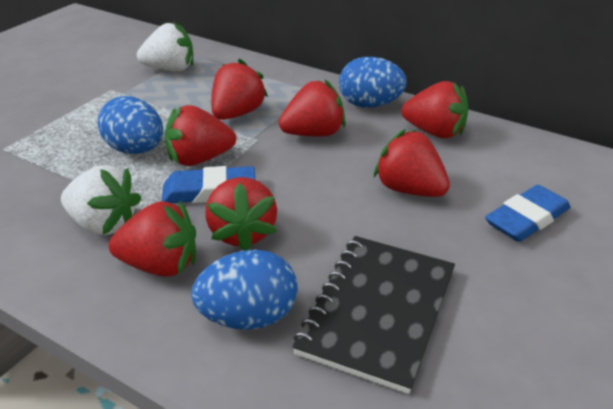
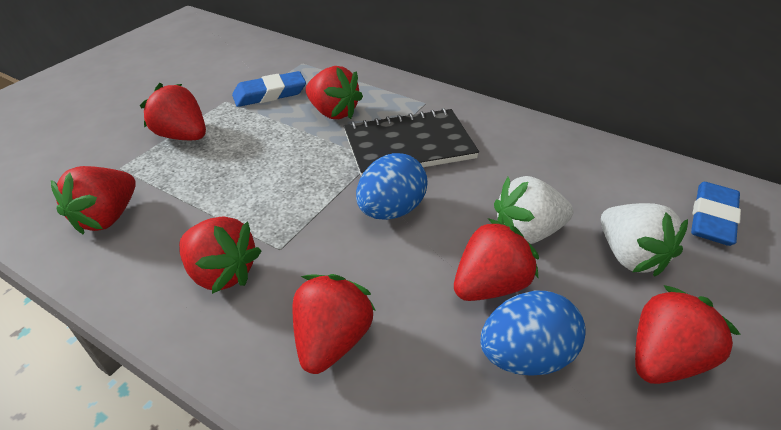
blue egg: 3 -> 2

